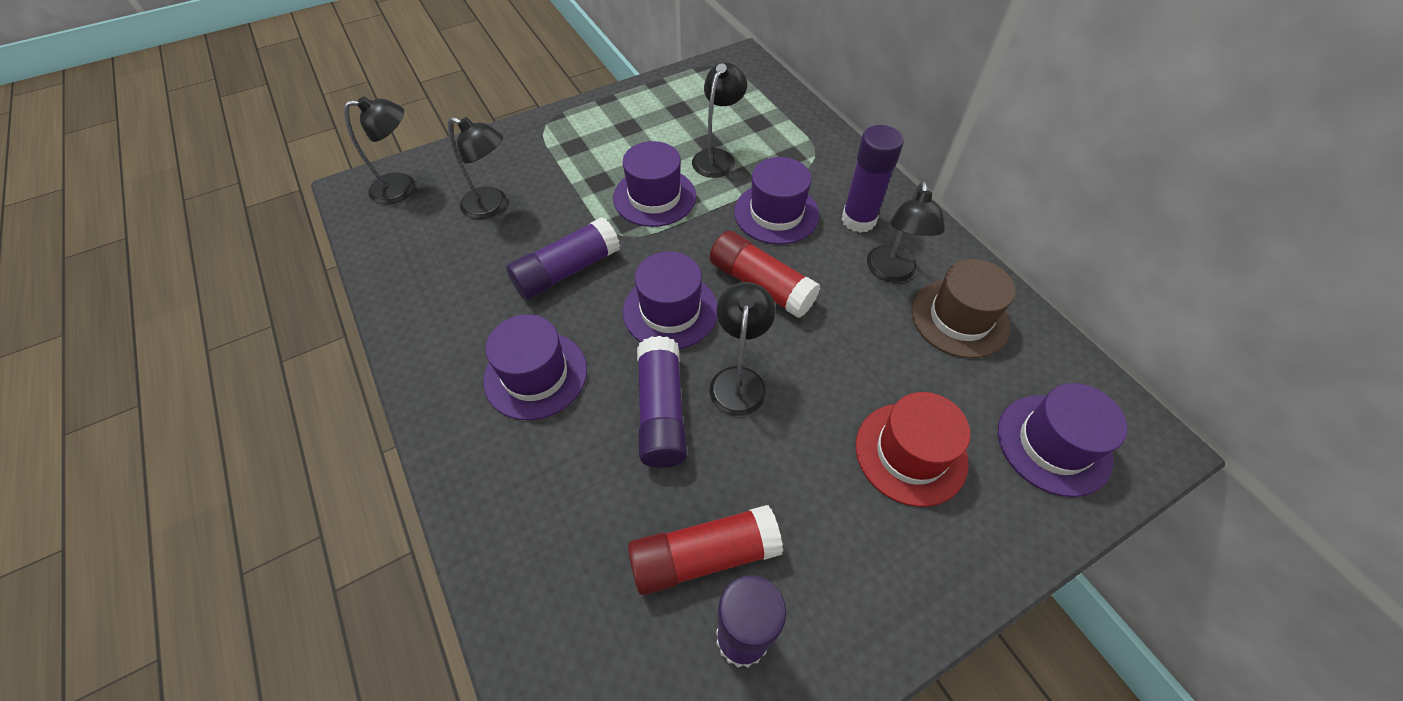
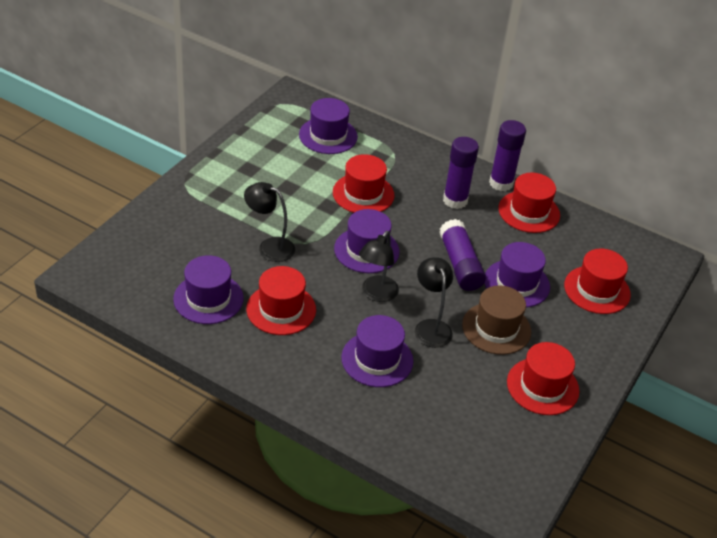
black lamp: 5 -> 3
purple glue stick: 4 -> 3
red glue stick: 2 -> 0
red hat: 1 -> 5

